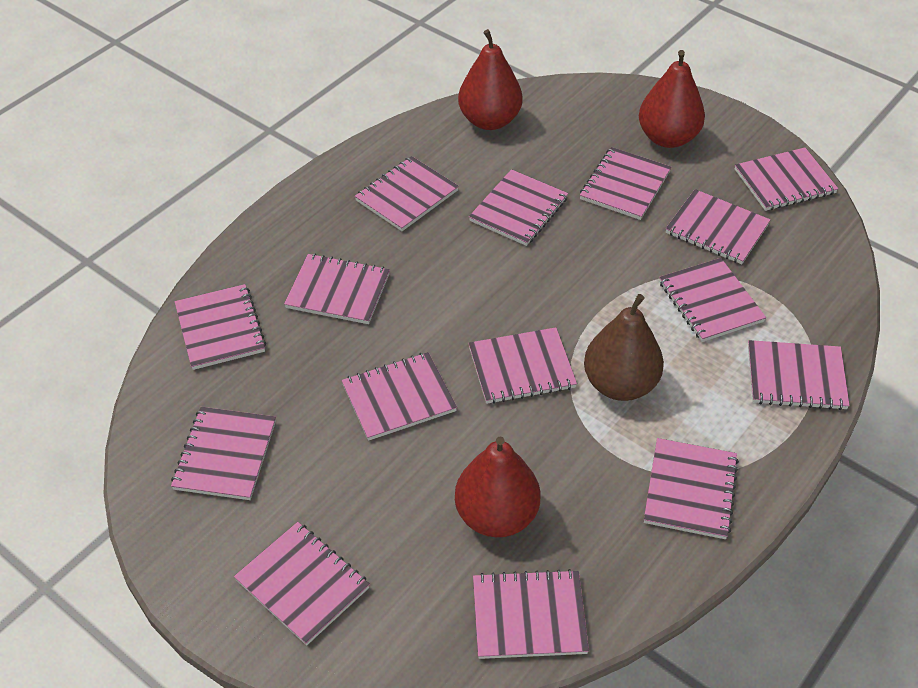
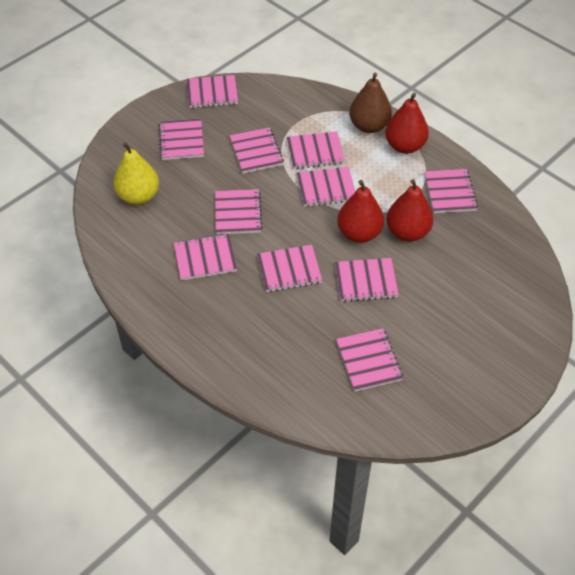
pink notebook: 15 -> 11
yellow pear: 0 -> 1

